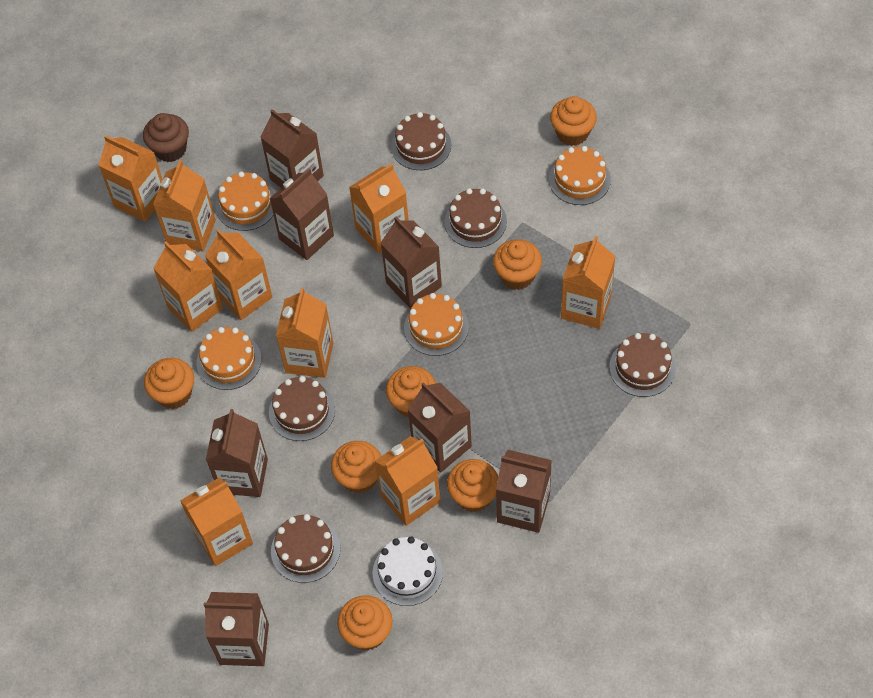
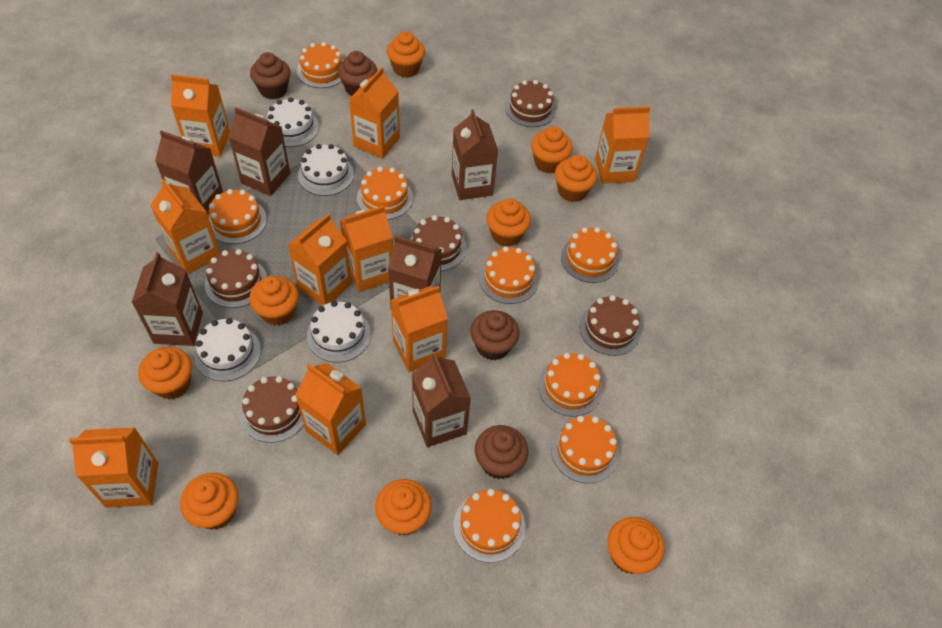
brown carton: 7 -> 6
brown cupcake: 1 -> 4
orange cake: 4 -> 8
orange cupcake: 7 -> 9
white cake: 1 -> 4

